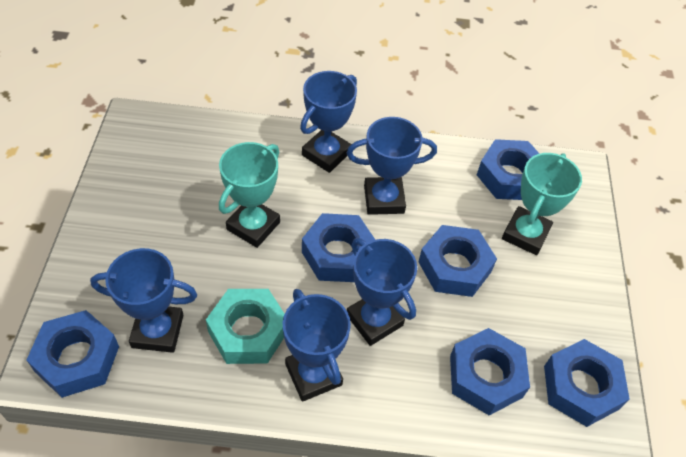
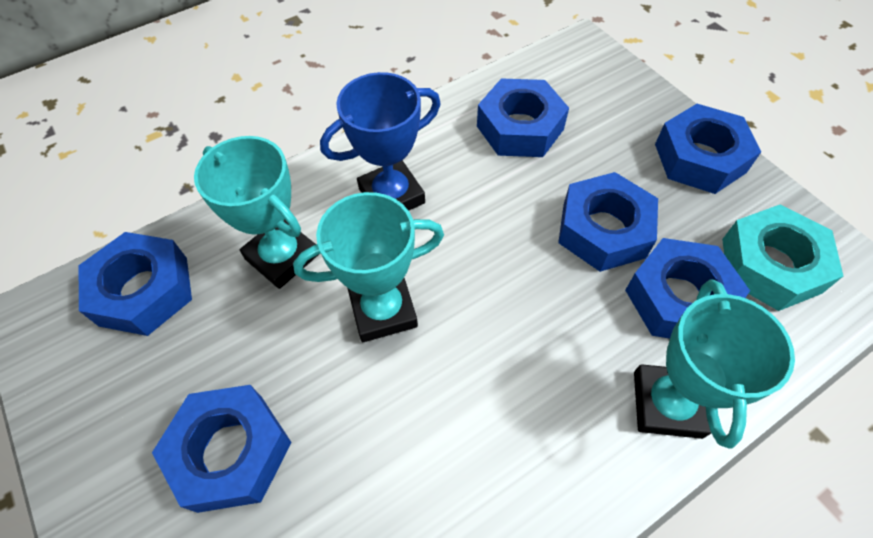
blue trophy: 5 -> 1
turquoise trophy: 2 -> 3

